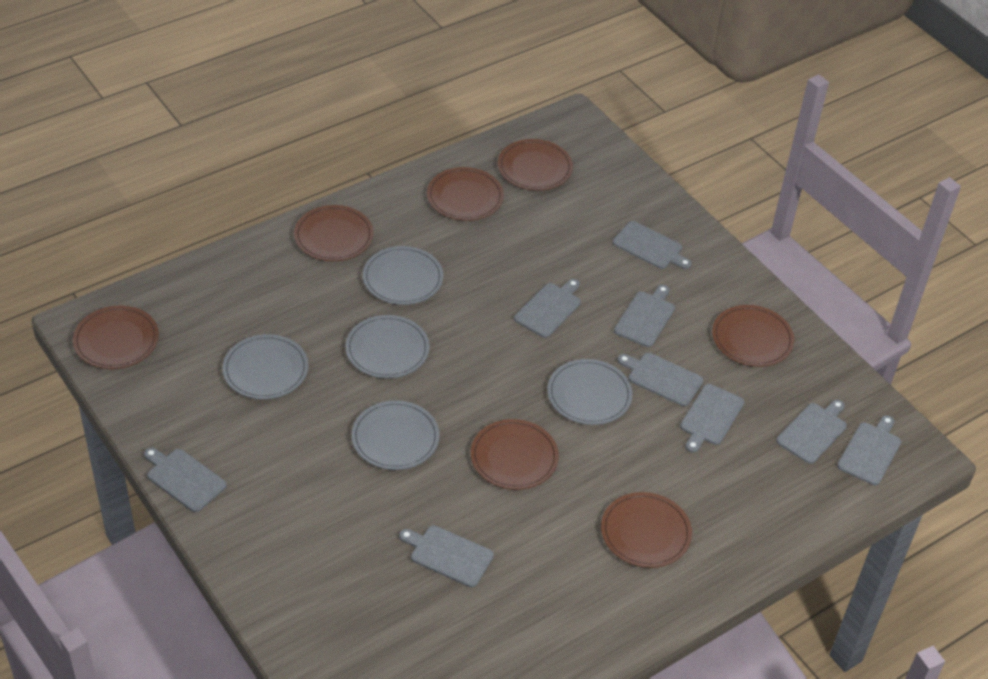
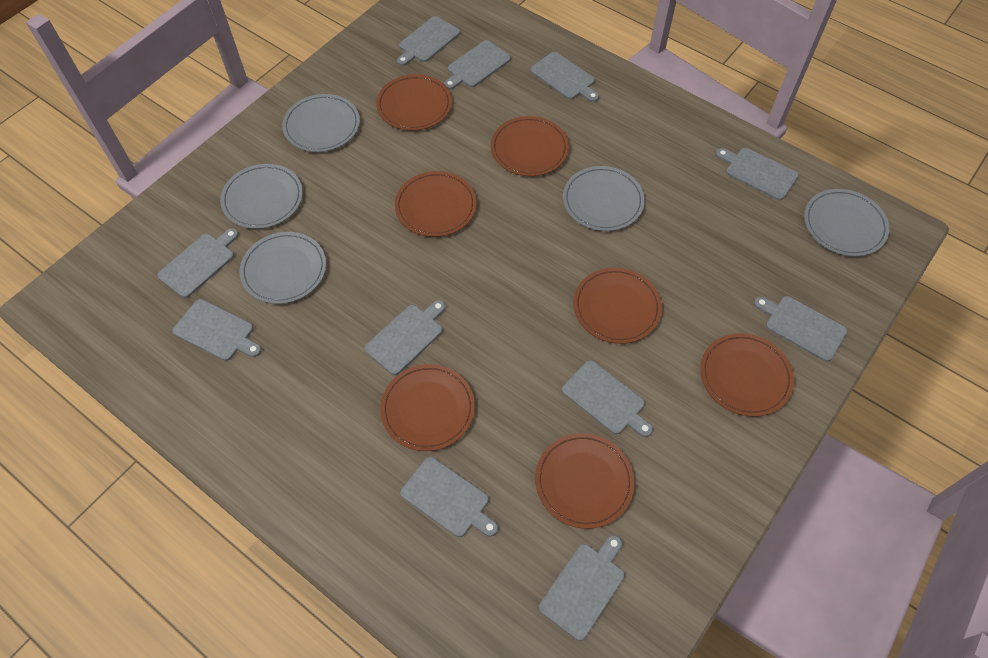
grey cutting board: 9 -> 11

